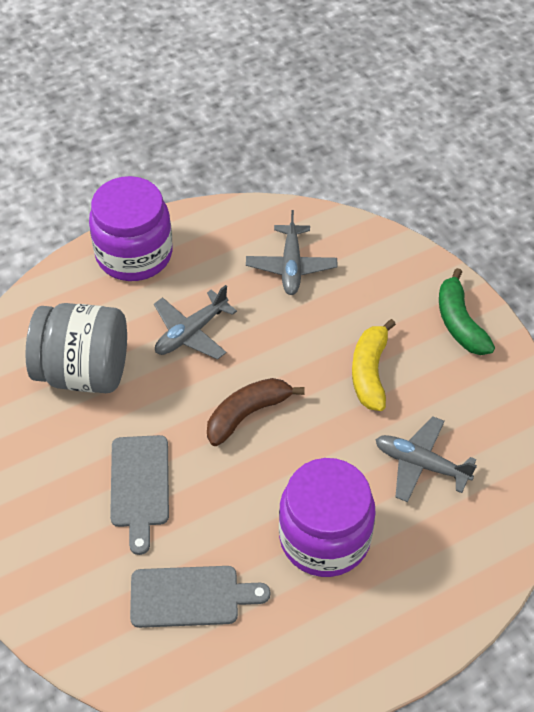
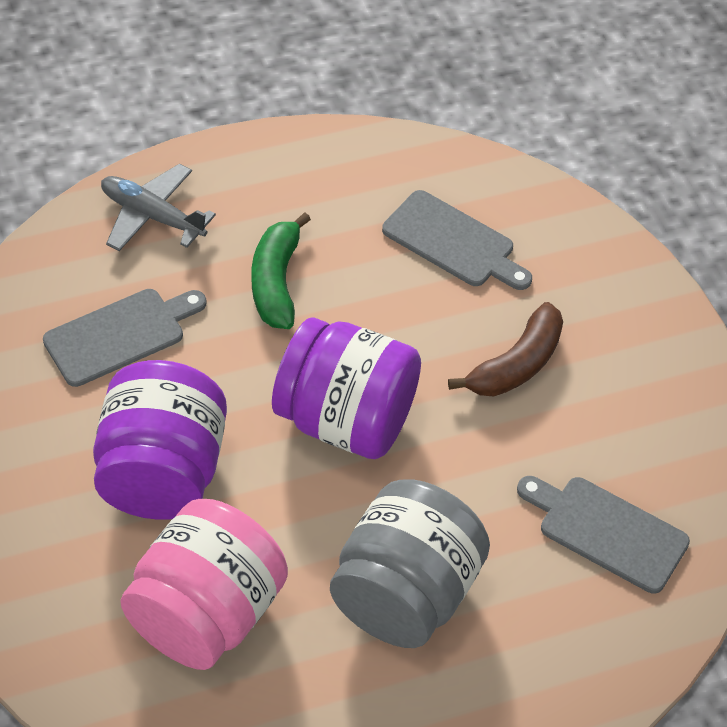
grey cutting board: 2 -> 3
grey plane: 3 -> 1
pink jar: 0 -> 1
yellow banana: 1 -> 0

